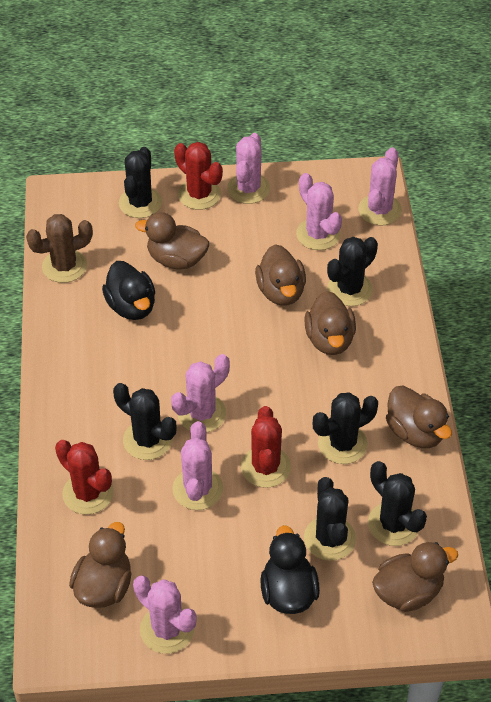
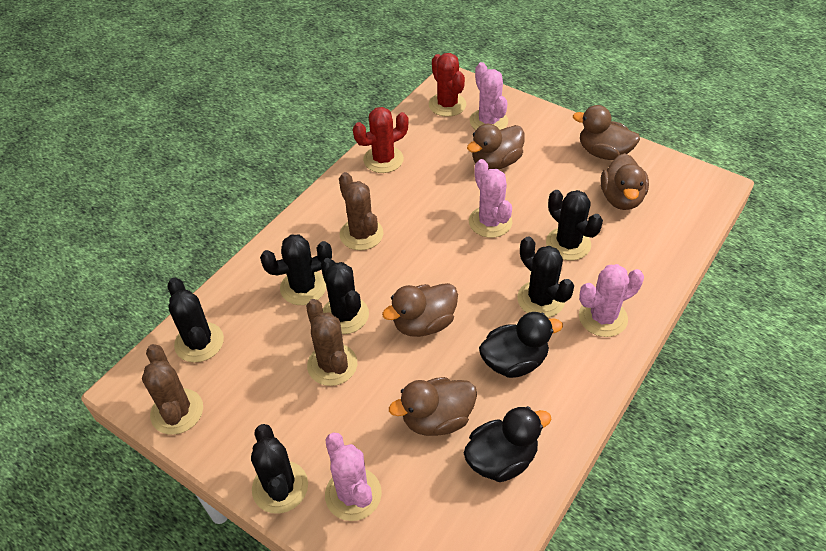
brown cactus: 1 -> 3
brown duck: 6 -> 5
pink cactus: 6 -> 4
red cactus: 3 -> 2

